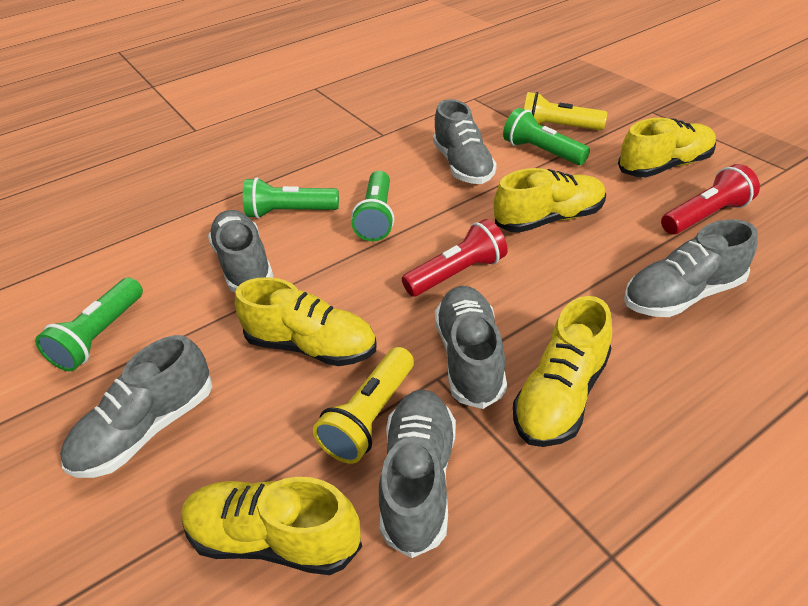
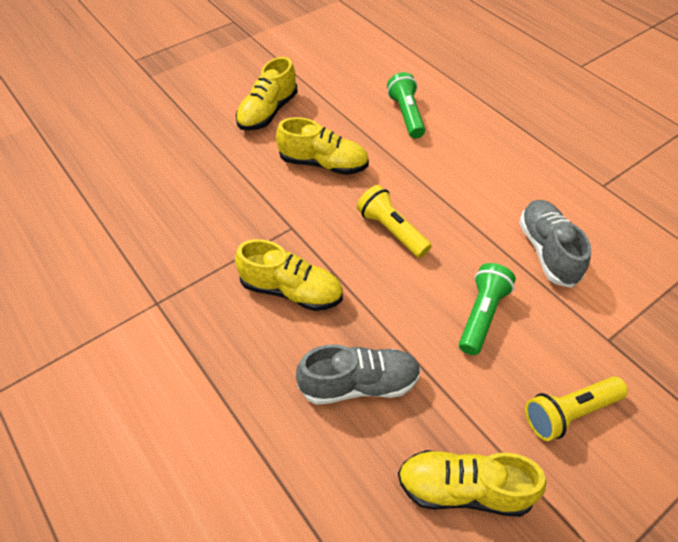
green flashlight: 4 -> 2
grey shoe: 6 -> 2
red flashlight: 2 -> 0
yellow shoe: 5 -> 4

